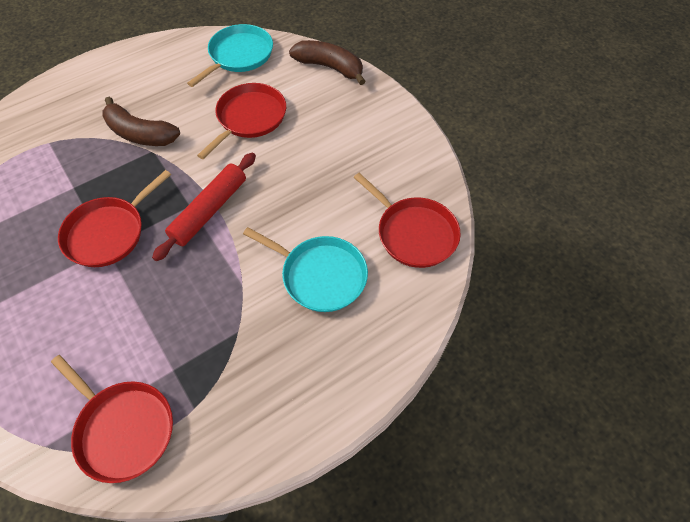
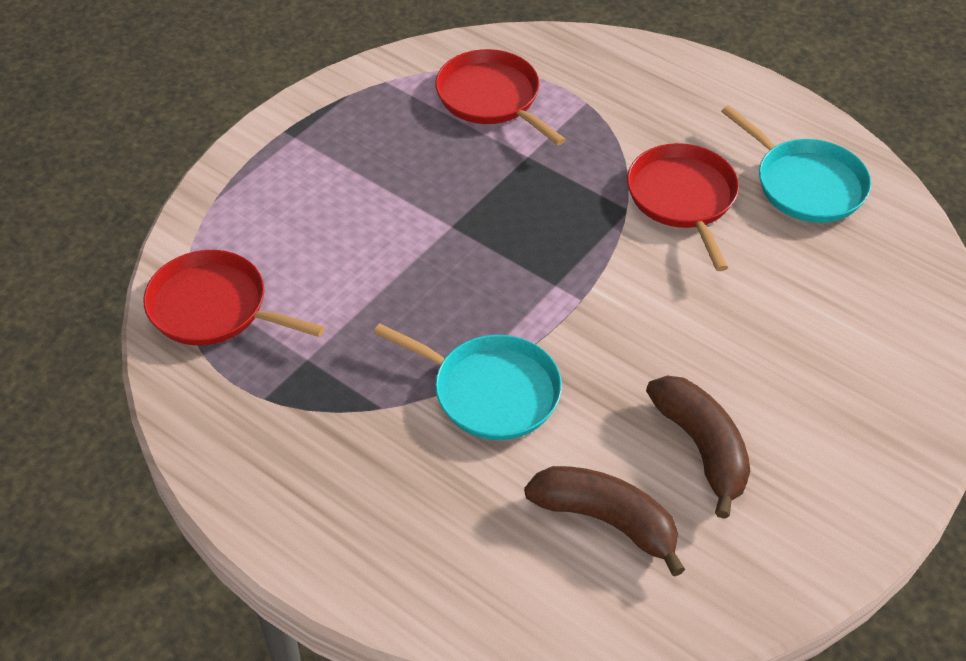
red pan: 4 -> 3
red rolling pin: 1 -> 0

